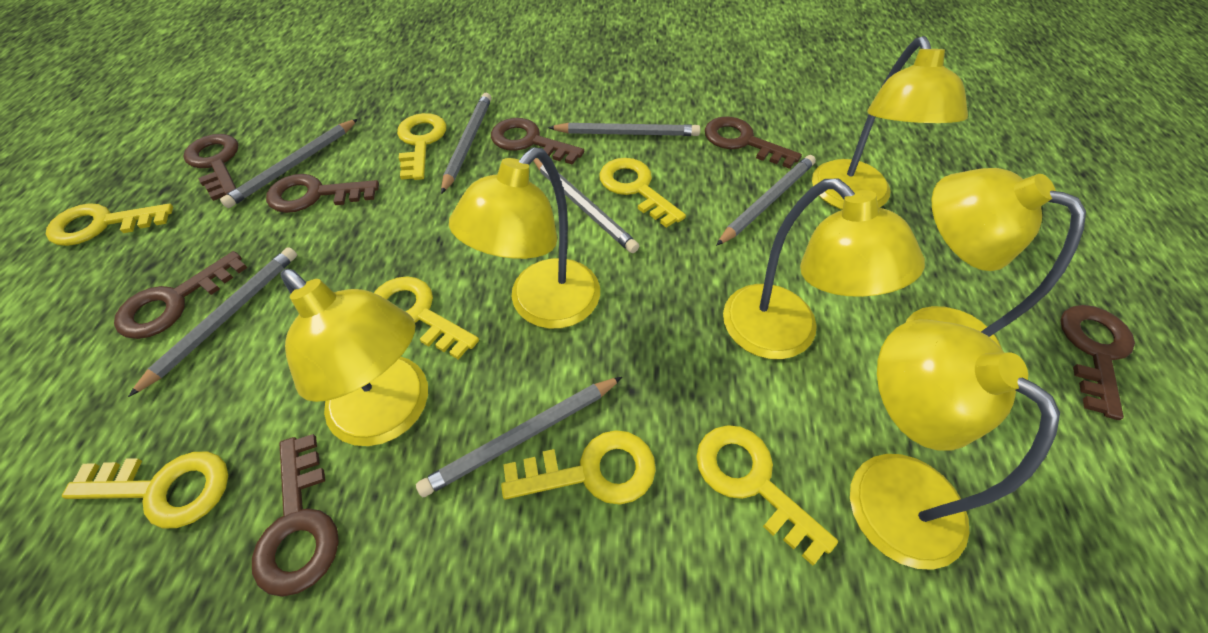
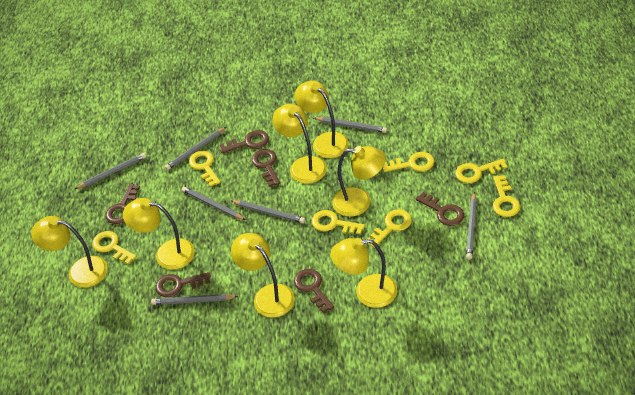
brown key: 7 -> 6
yellow lamp: 6 -> 7

